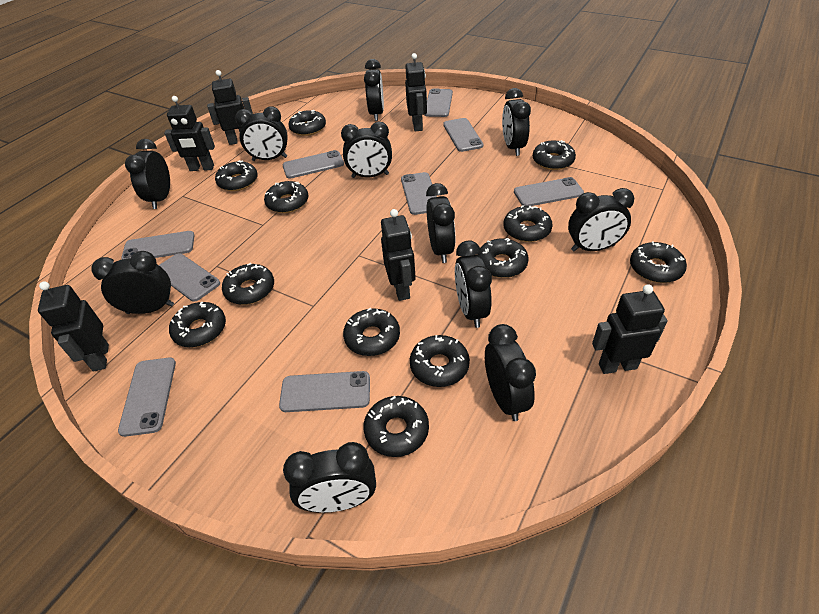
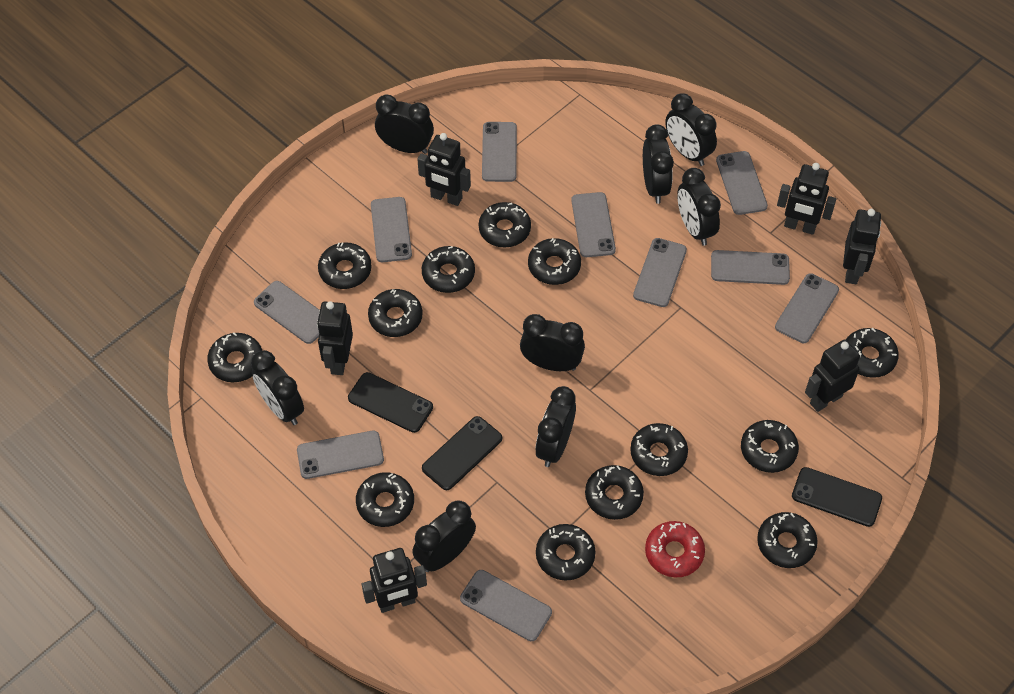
black clock: 11 -> 8
black donut: 12 -> 13
black phone: 0 -> 3
grey phone: 9 -> 10
red donut: 0 -> 1

